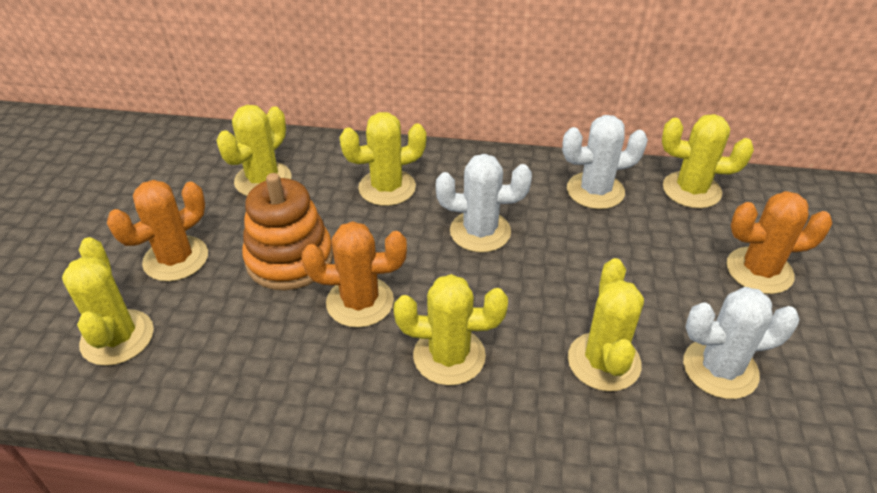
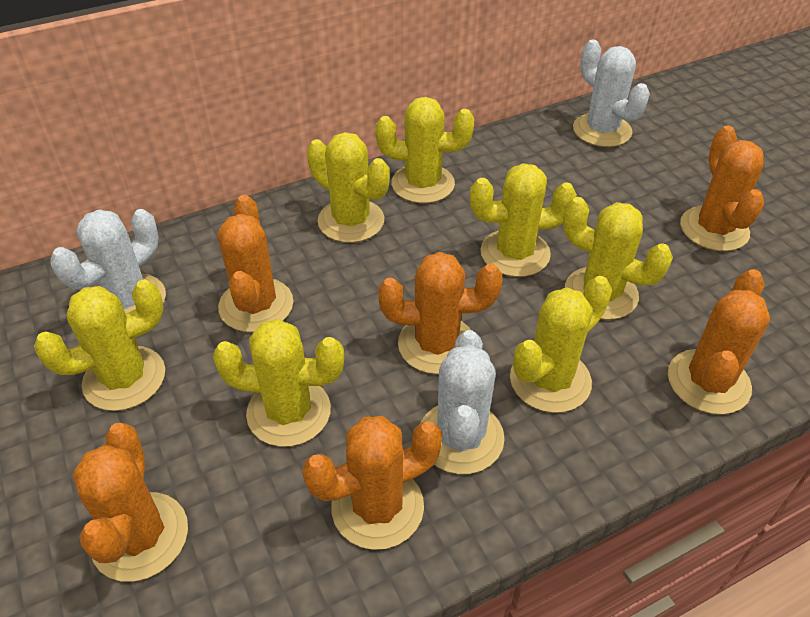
orange cactus: 3 -> 6
orange stacking toy: 1 -> 0
yellow cactus: 6 -> 7

